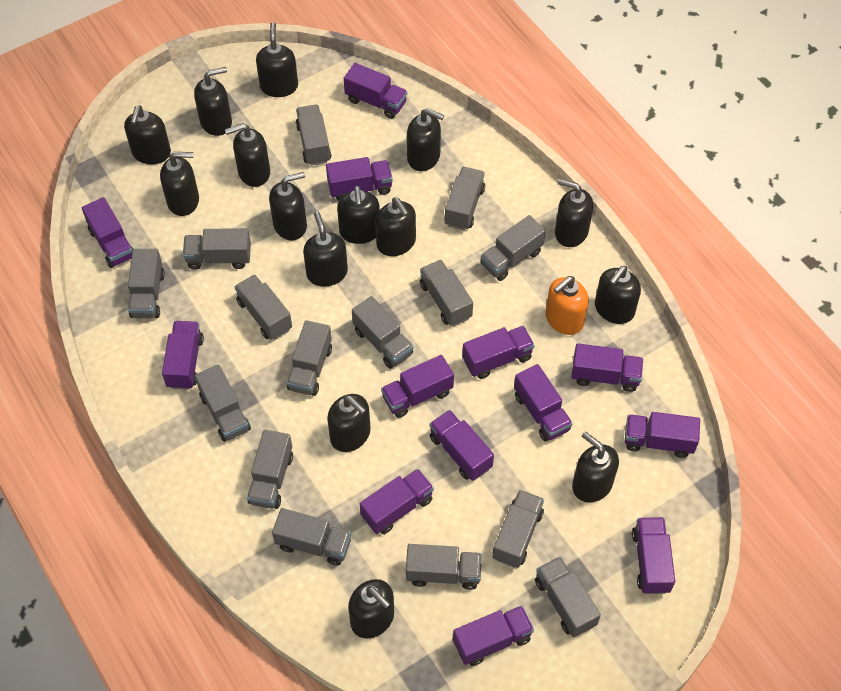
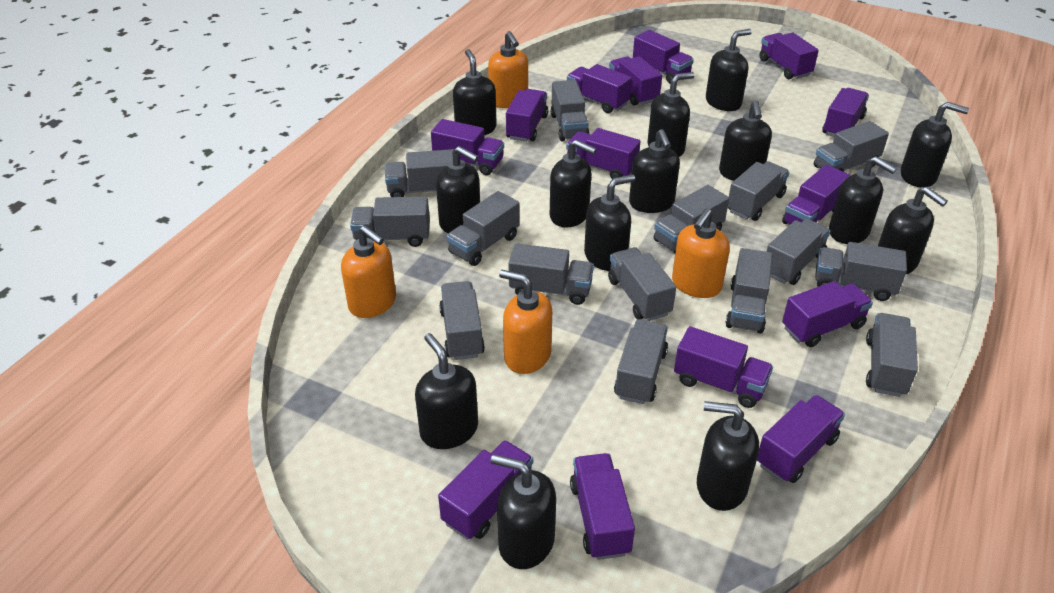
black soap dispenser: 15 -> 14
orange soap dispenser: 1 -> 4
purple truck: 13 -> 14

